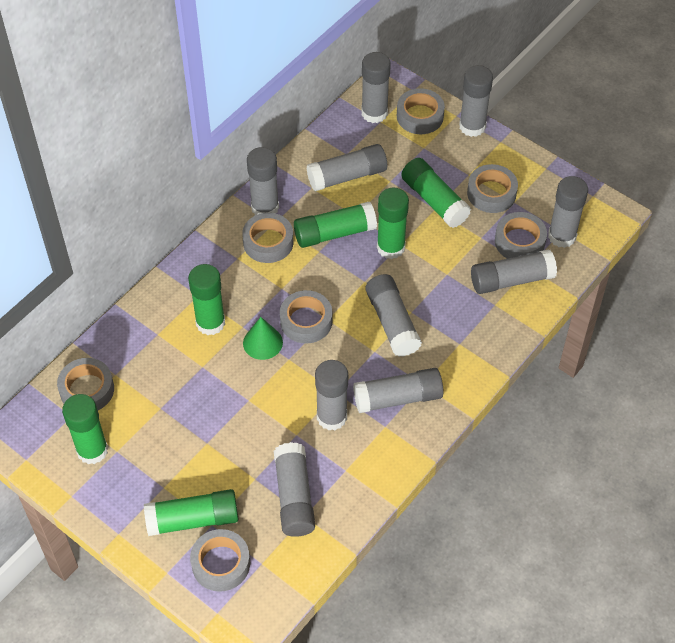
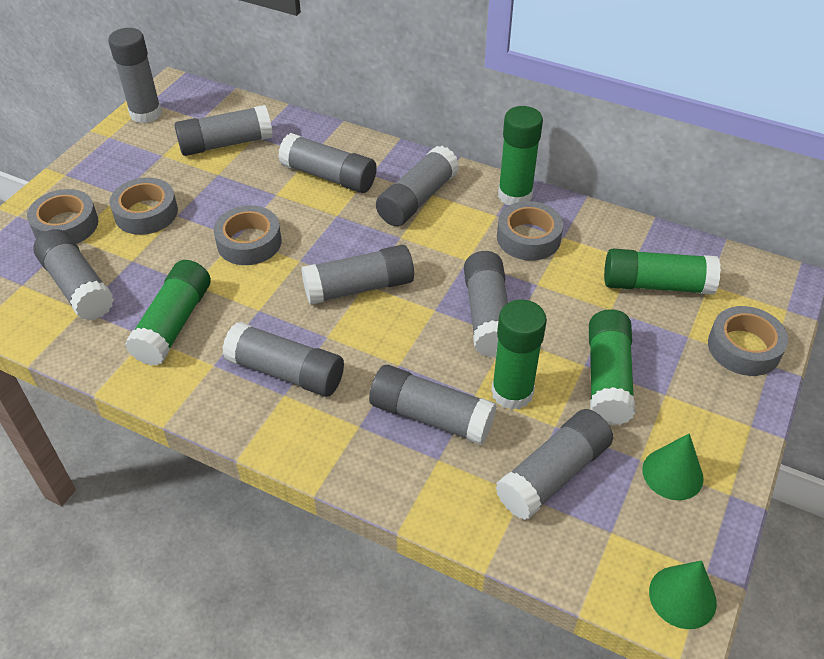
green cone: 1 -> 2
green glue stick: 6 -> 5
grey tape: 7 -> 5

